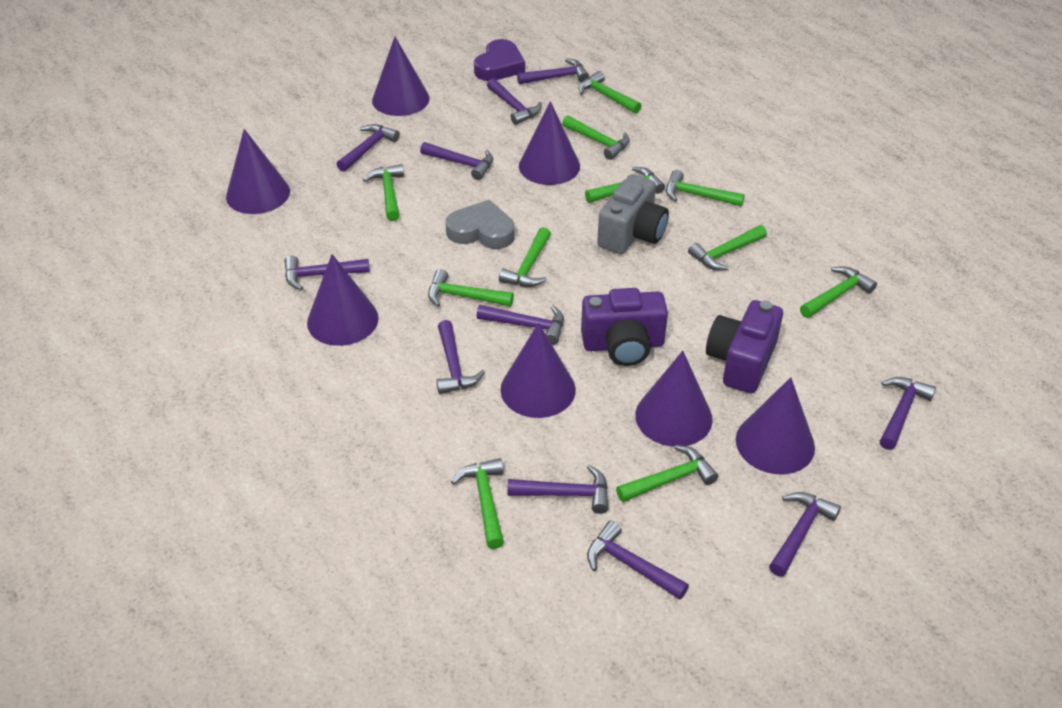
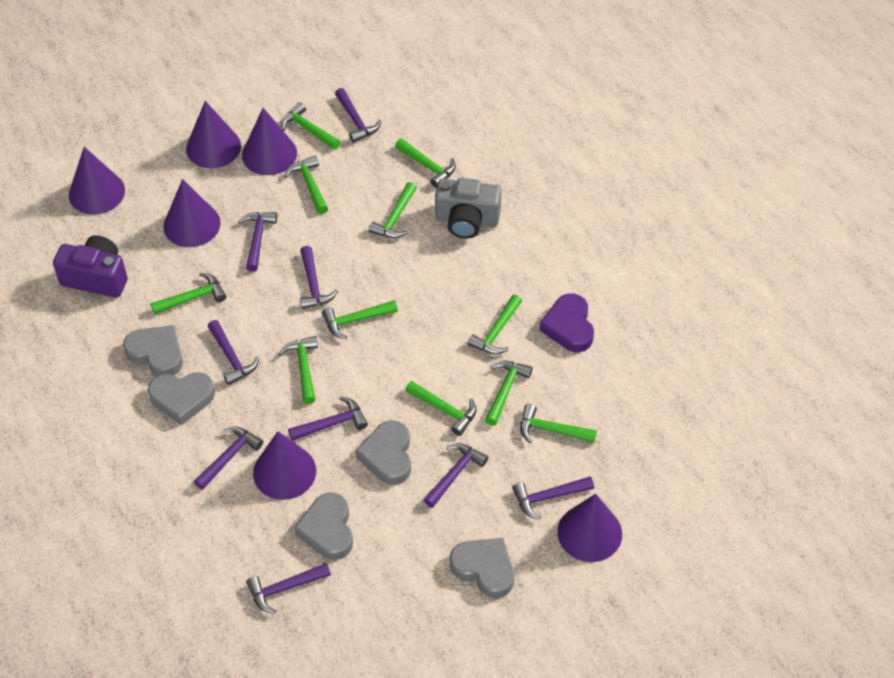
grey heart: 1 -> 5
purple camera: 2 -> 1
purple cone: 7 -> 6
purple hammer: 11 -> 9

